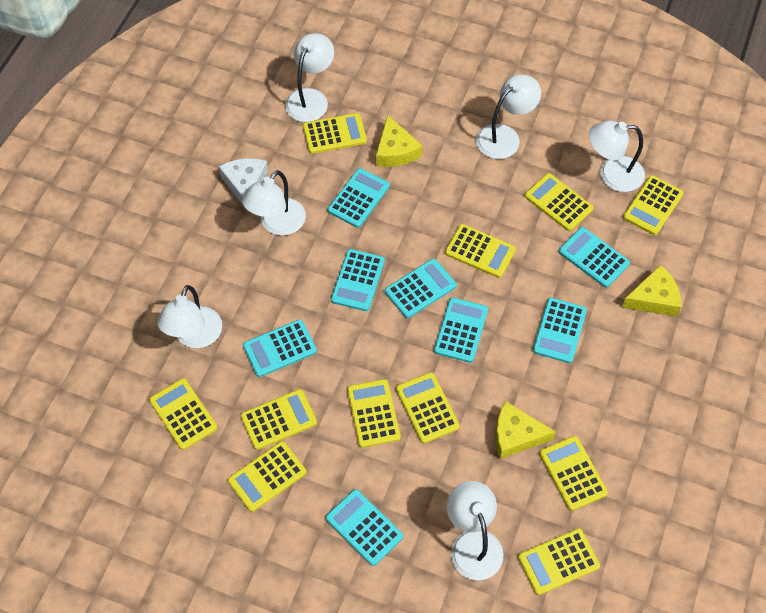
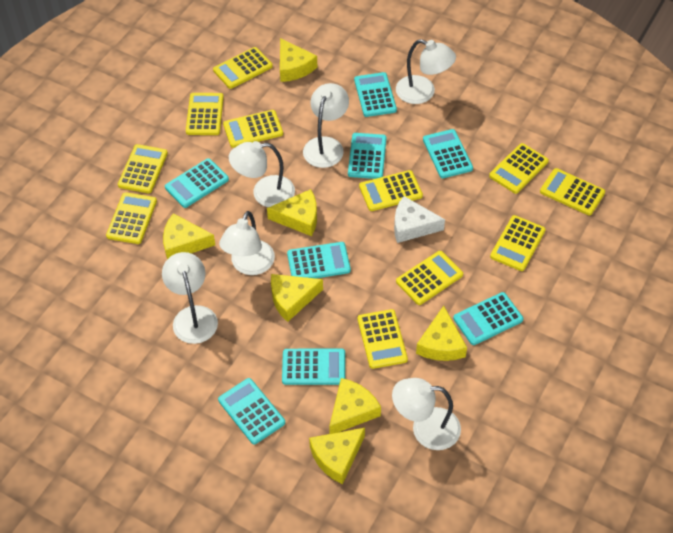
yellow cheese: 3 -> 7

